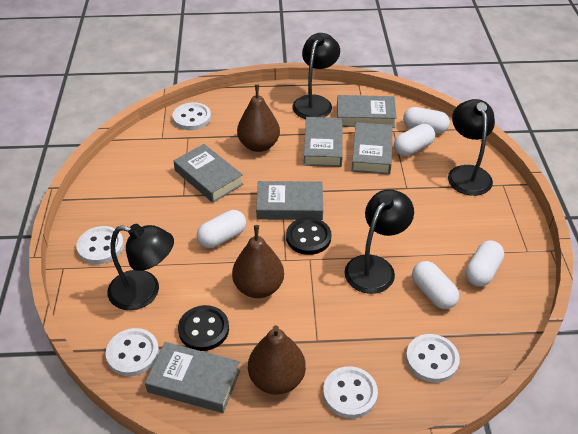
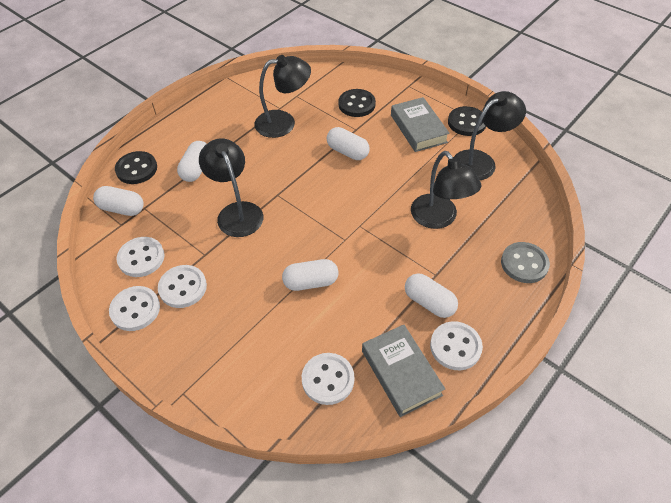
black button: 2 -> 3
brown pear: 3 -> 0
grey book: 6 -> 2
grey button: 0 -> 1

